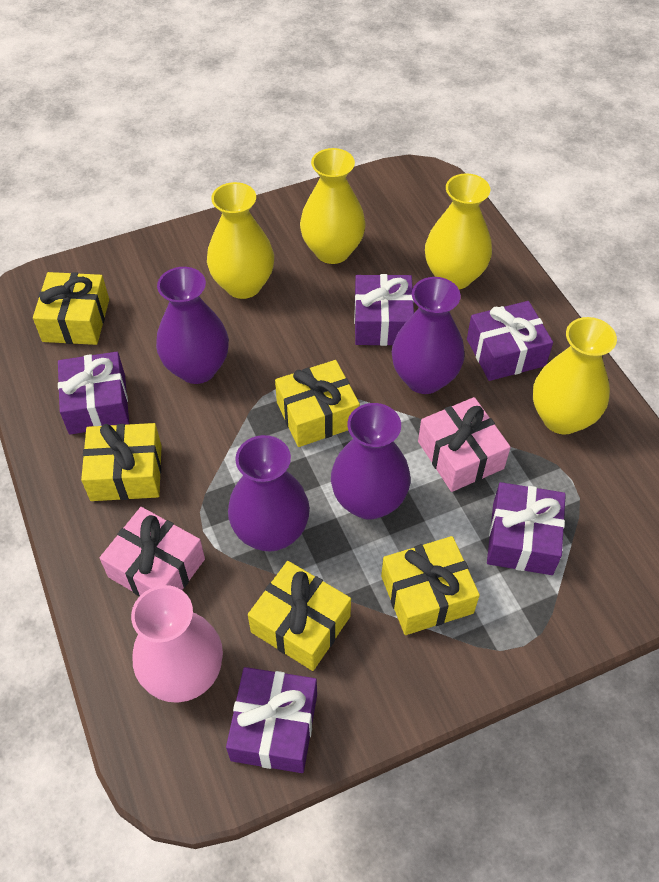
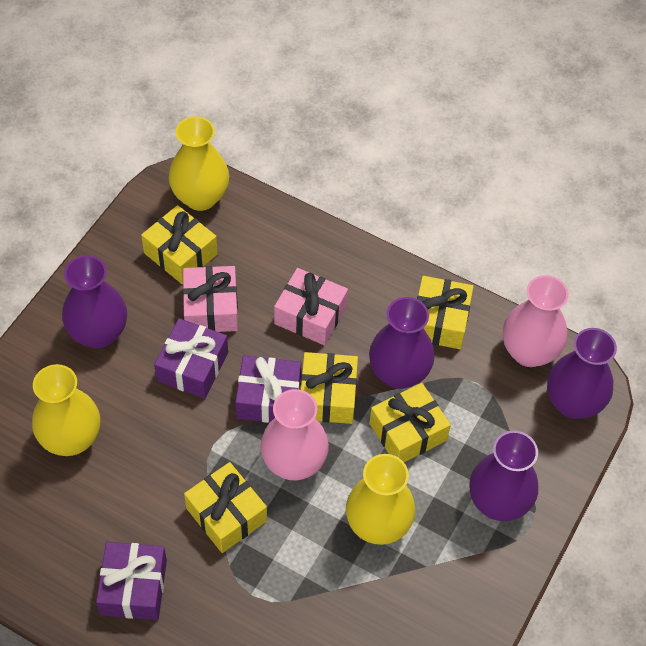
pink vase: 1 -> 2
purple gift: 5 -> 3
yellow vase: 4 -> 3

